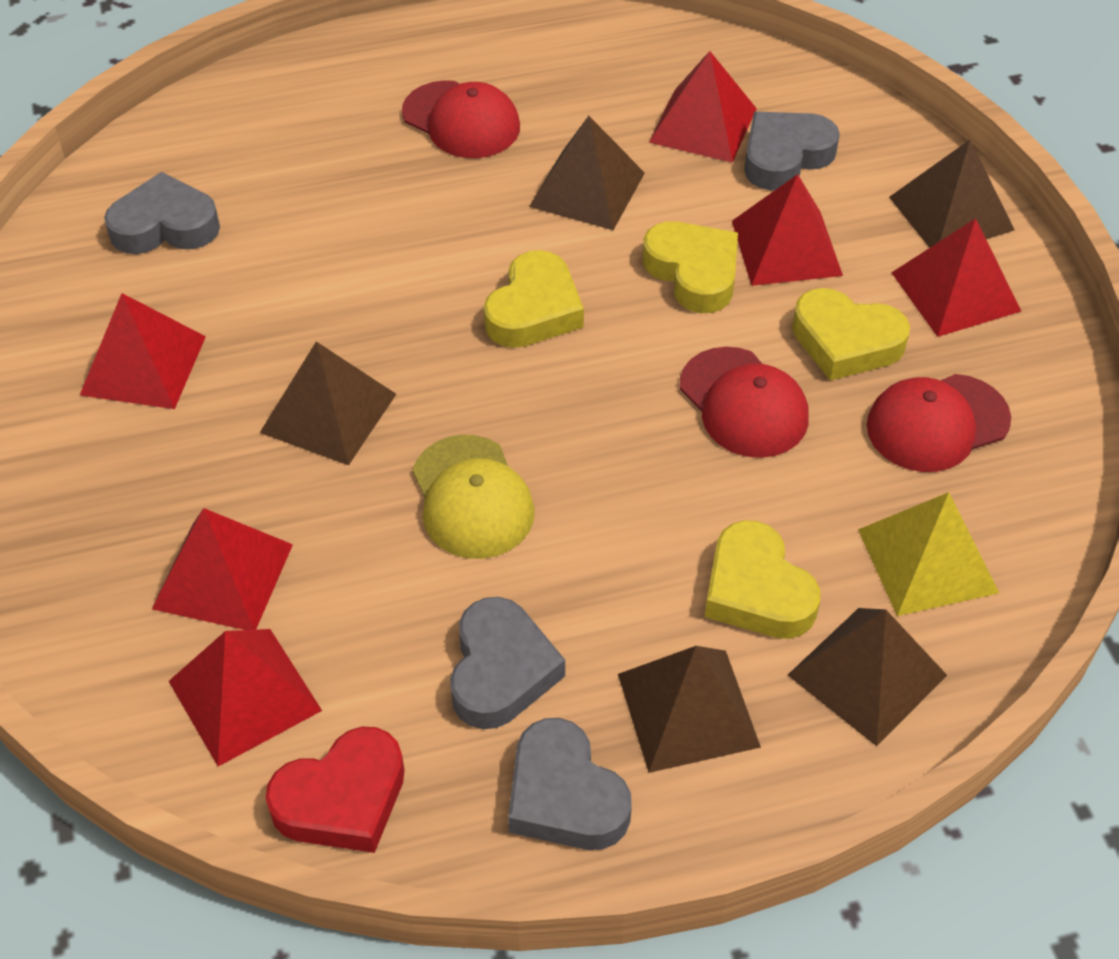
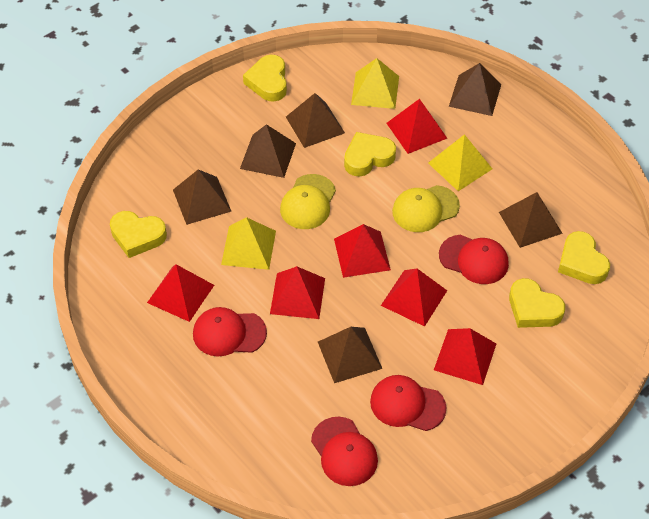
brown pyramid: 5 -> 6
grey heart: 4 -> 0
red cap: 3 -> 4
red heart: 1 -> 0
yellow cap: 1 -> 2
yellow heart: 4 -> 5
yellow pyramid: 1 -> 3

